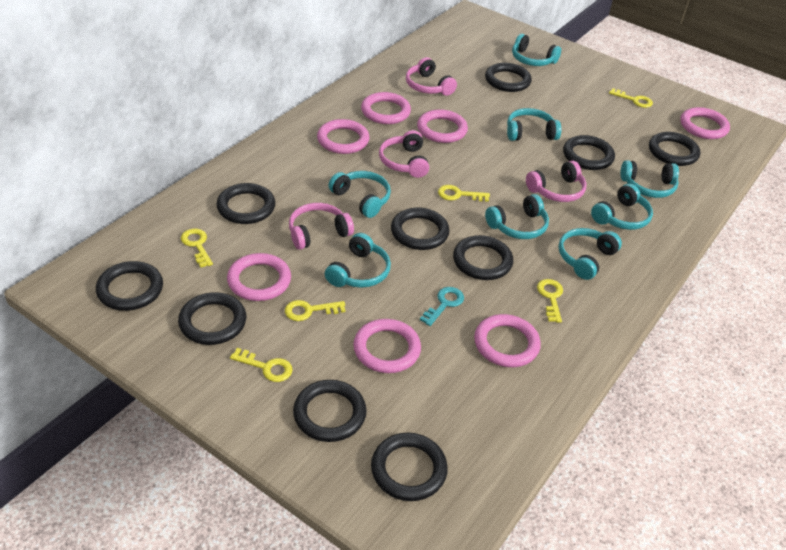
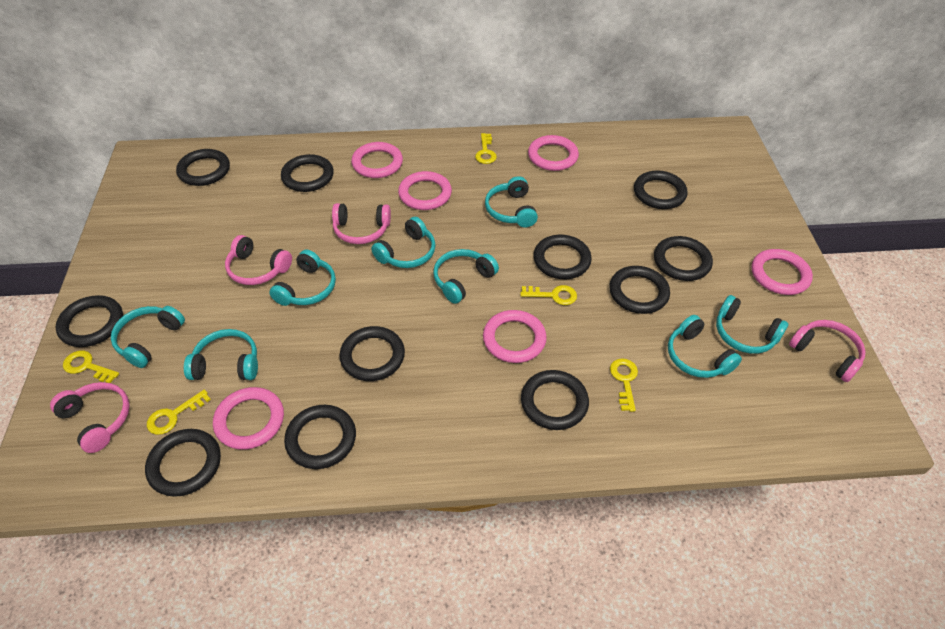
black ring: 10 -> 11
pink ring: 7 -> 6
turquoise key: 1 -> 0
yellow key: 6 -> 5

